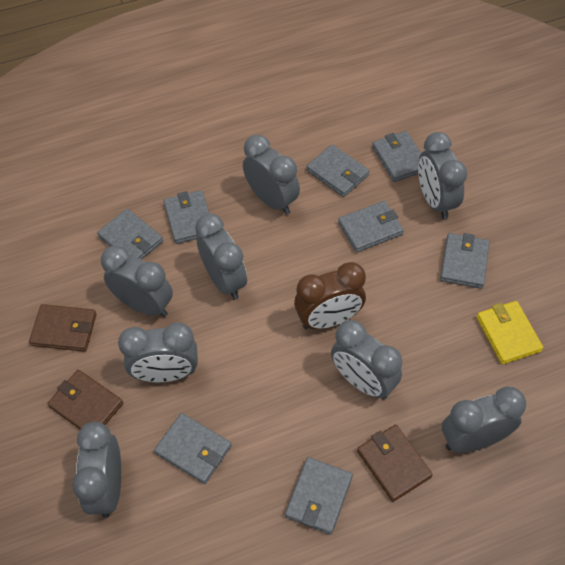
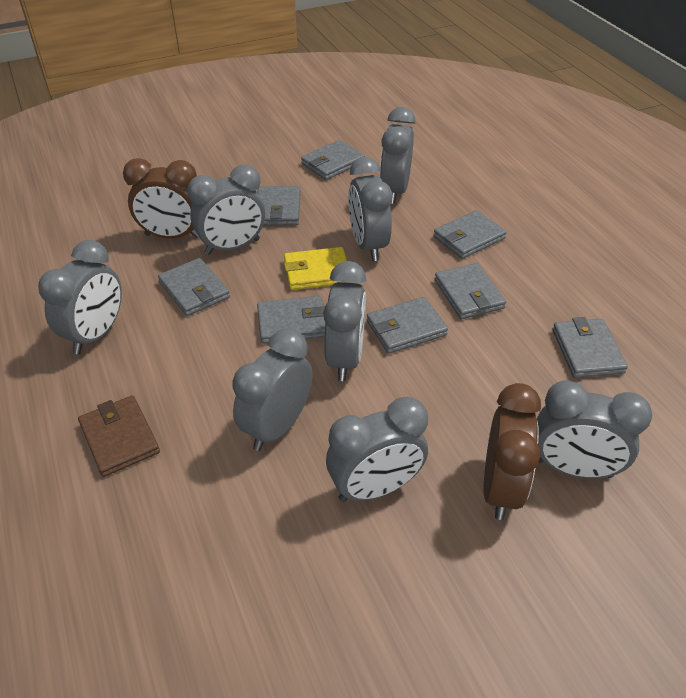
brown clock: 1 -> 2
brown wallet: 3 -> 1

